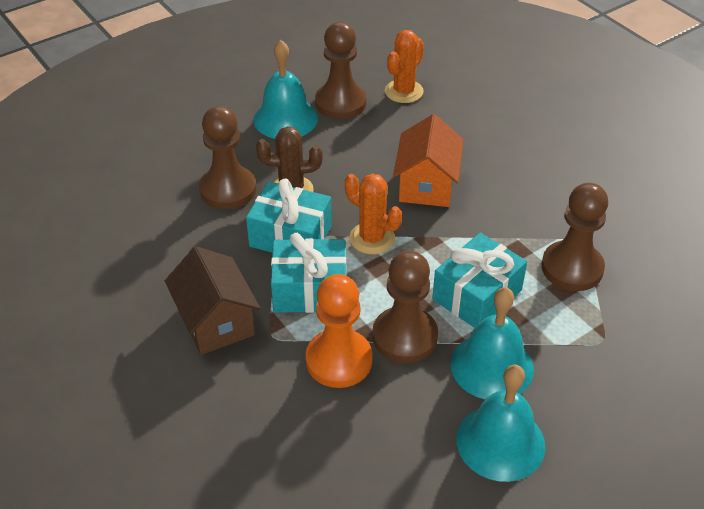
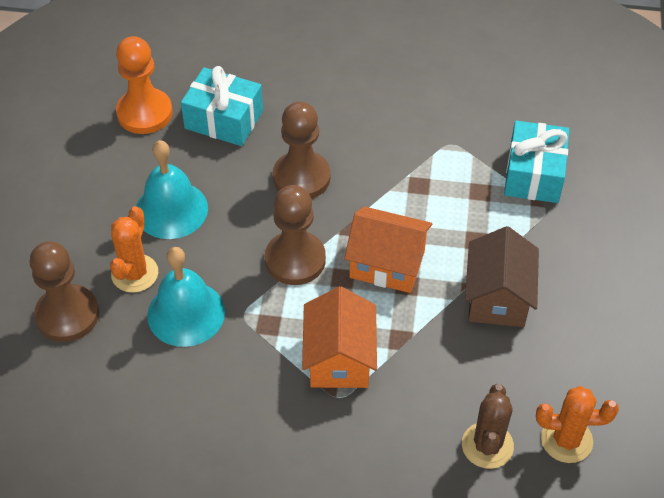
brown pawn: 4 -> 3
orange house: 1 -> 2
turquoise bell: 3 -> 2
turquoise gift: 3 -> 2

